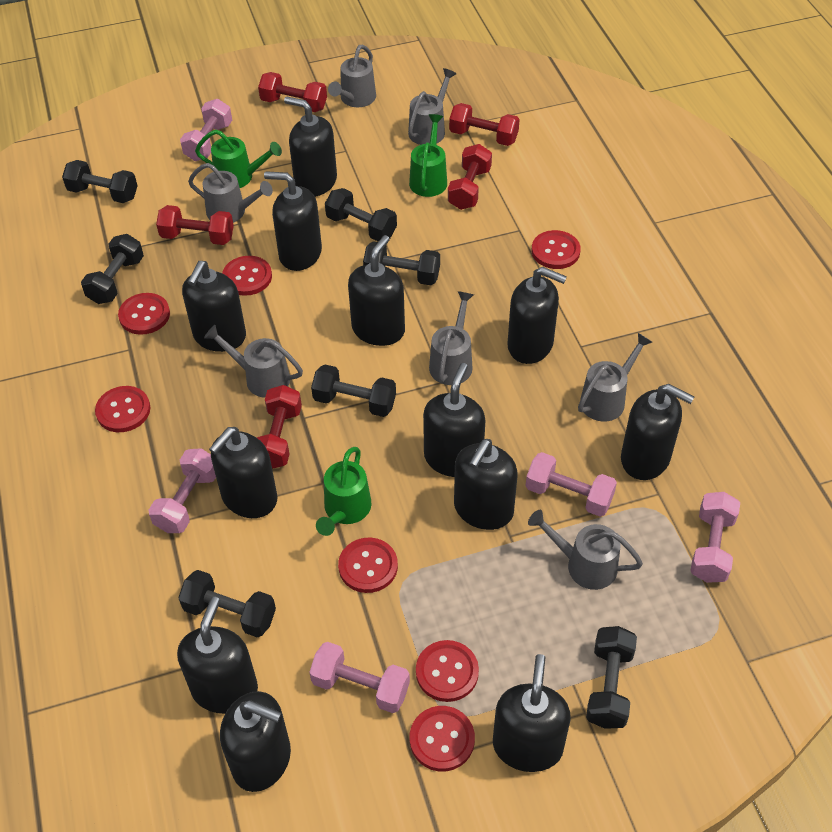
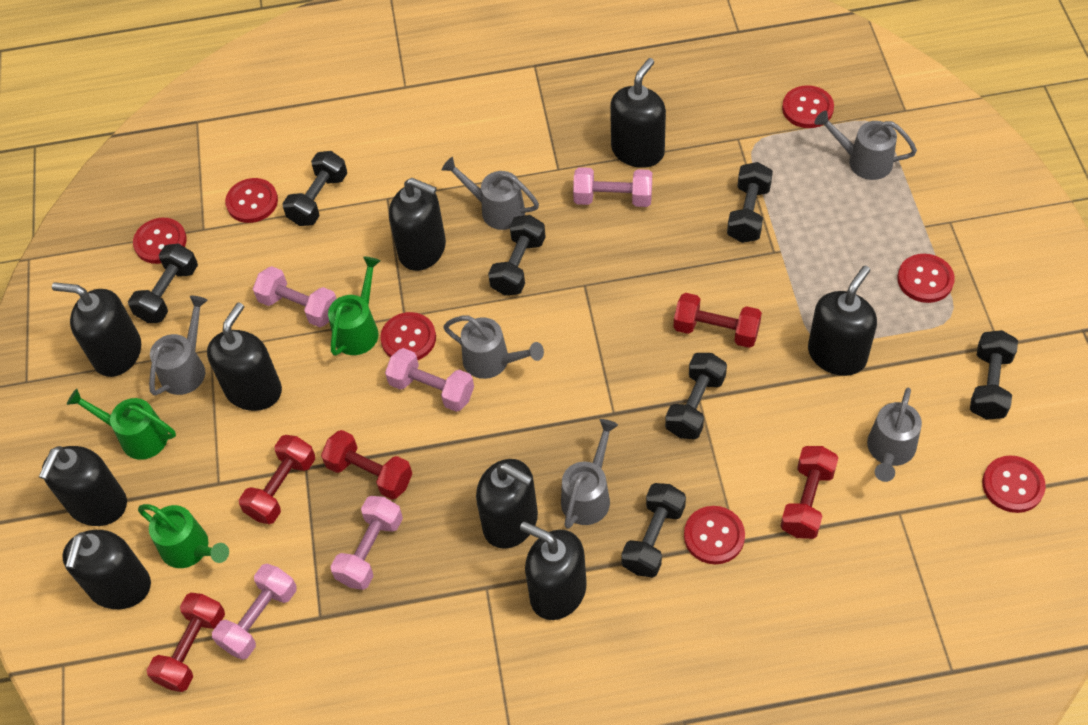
black soap dispenser: 12 -> 9
grey watering can: 7 -> 6

